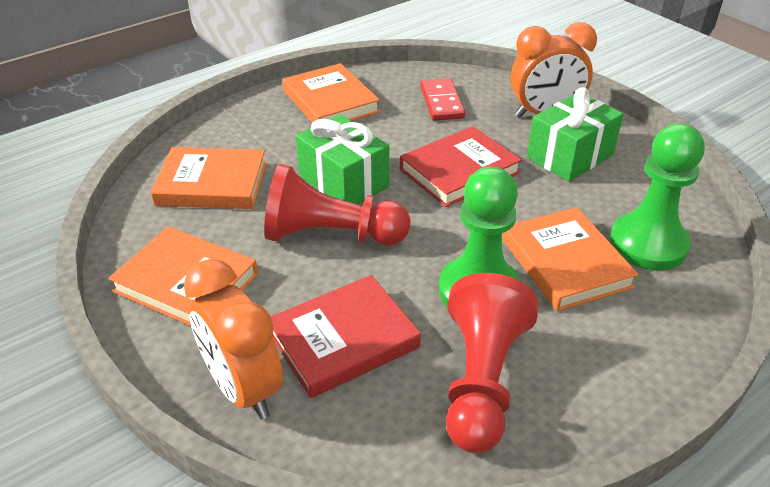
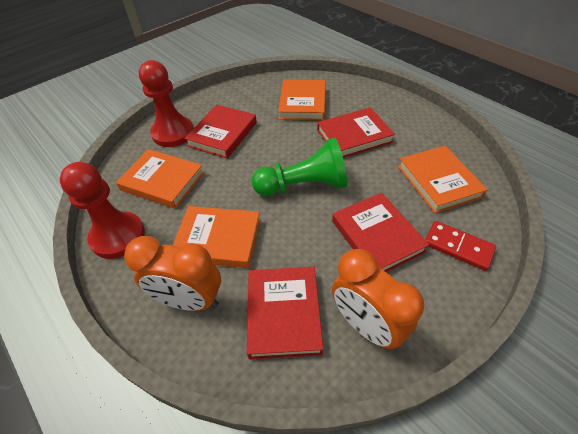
green gift: 2 -> 0
green pawn: 2 -> 1
red book: 2 -> 4

